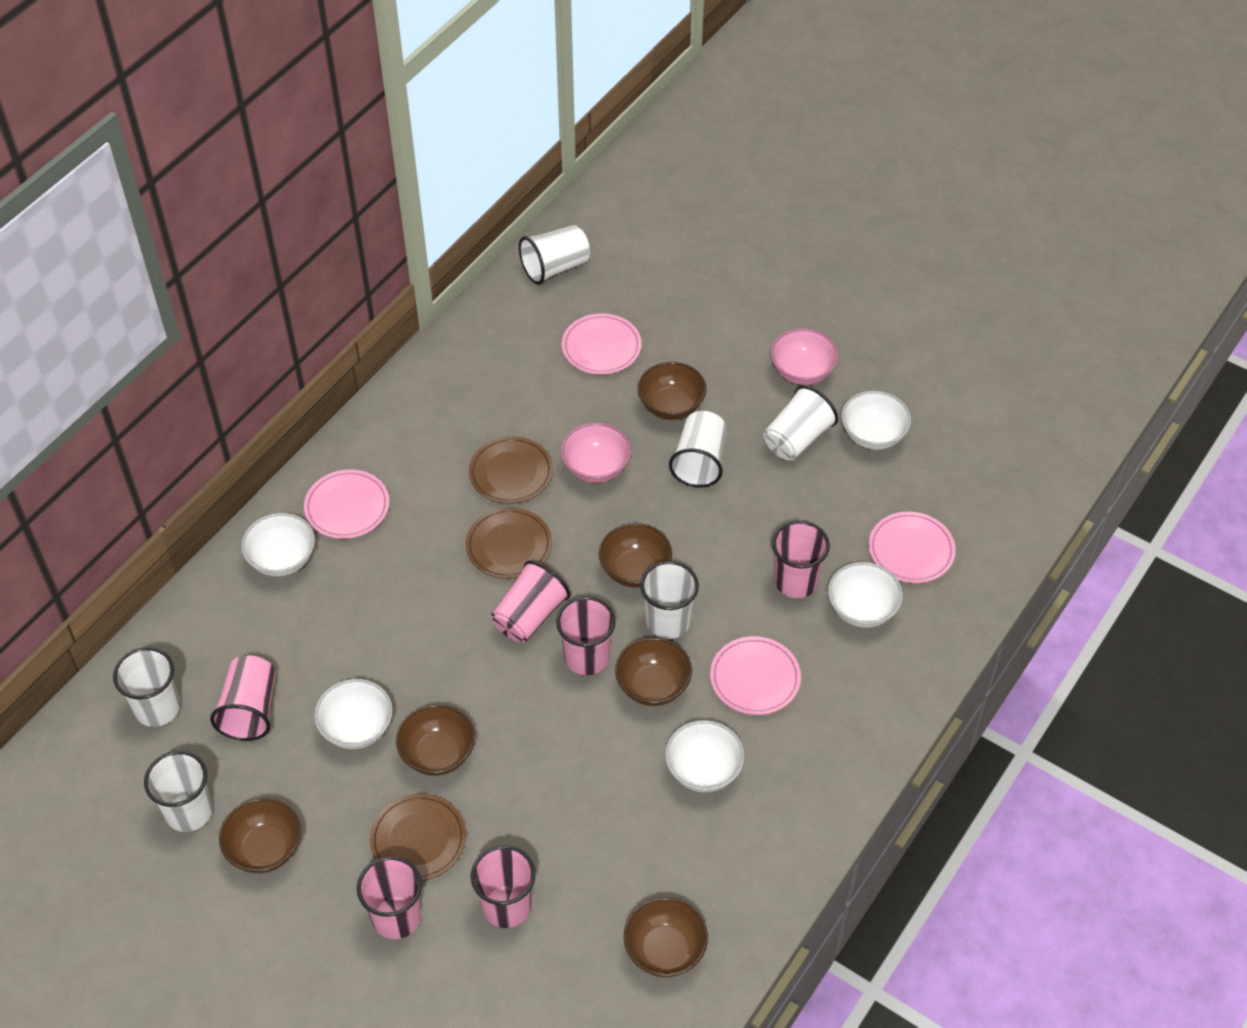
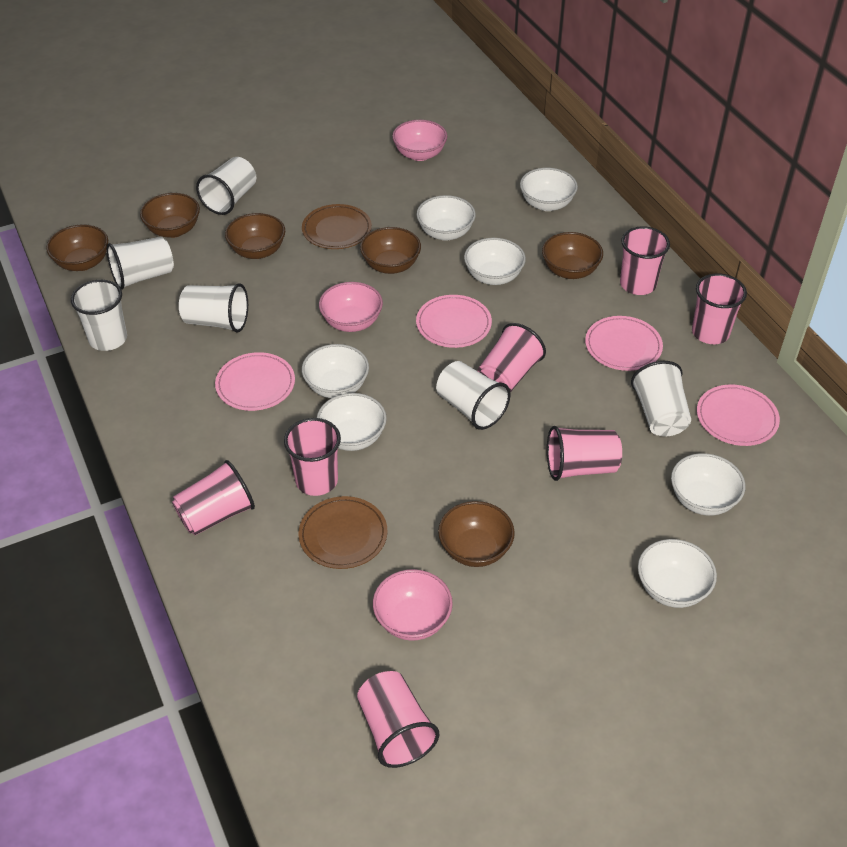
brown plate: 3 -> 2
pink bowl: 2 -> 3
pink cup: 6 -> 7
white bowl: 5 -> 7

